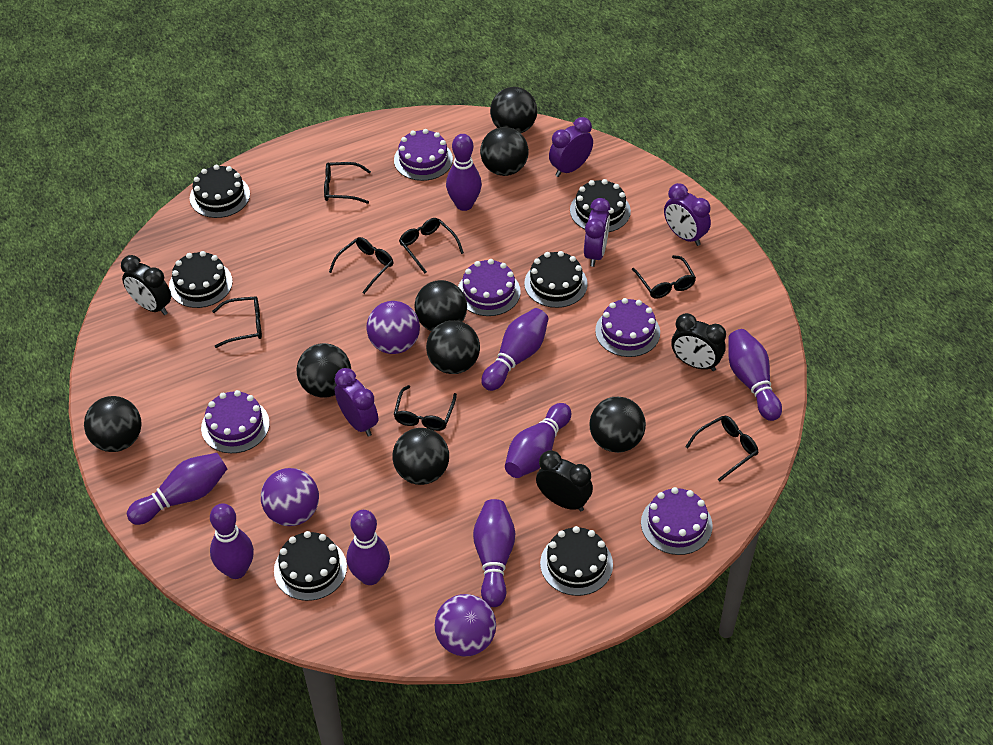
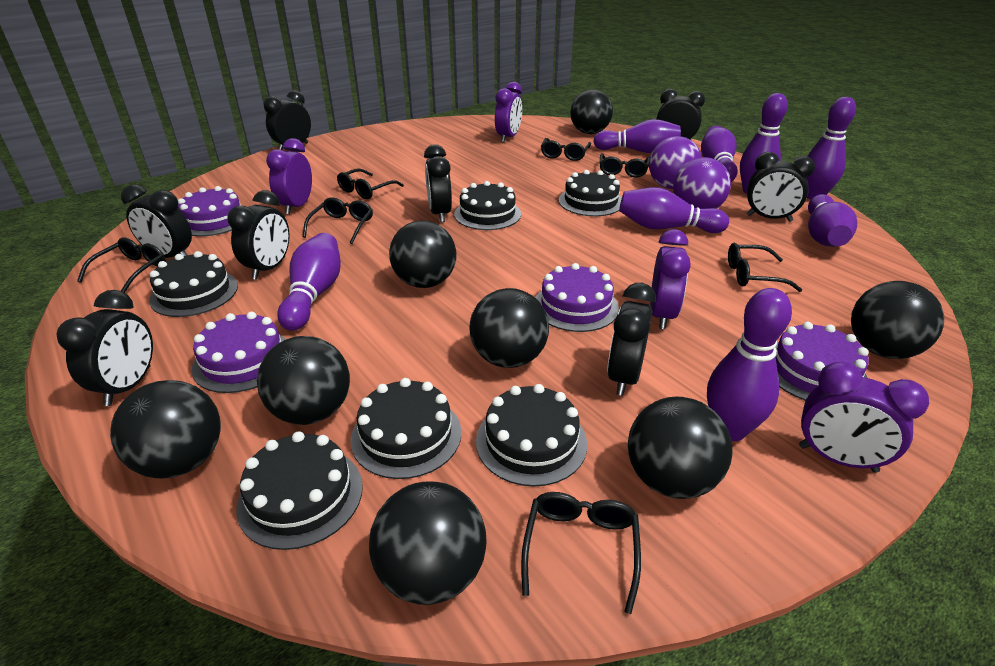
black clock: 3 -> 8
purple ball: 3 -> 2
purple cake: 5 -> 4

